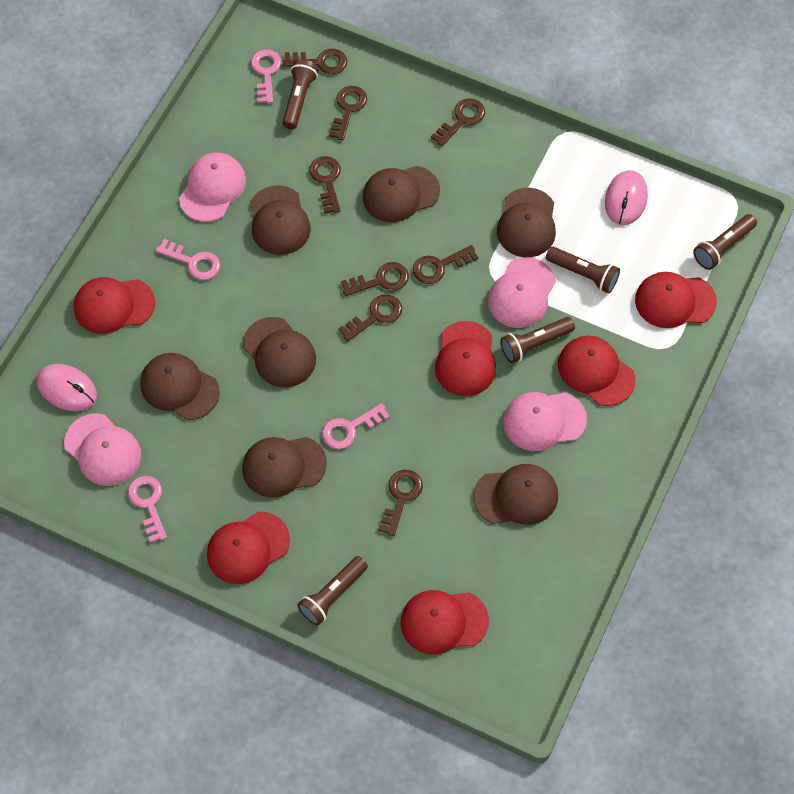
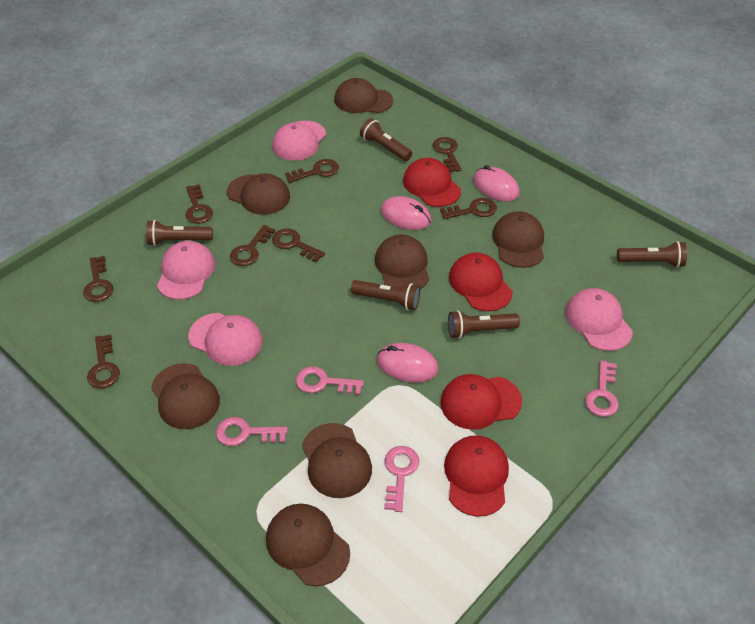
pink mouse: 2 -> 3
red cap: 6 -> 4

